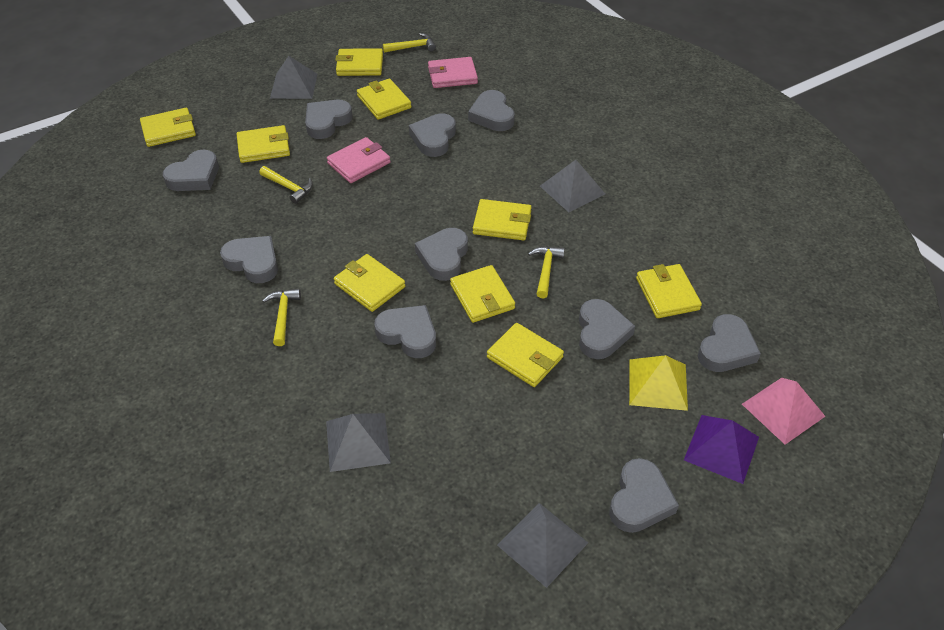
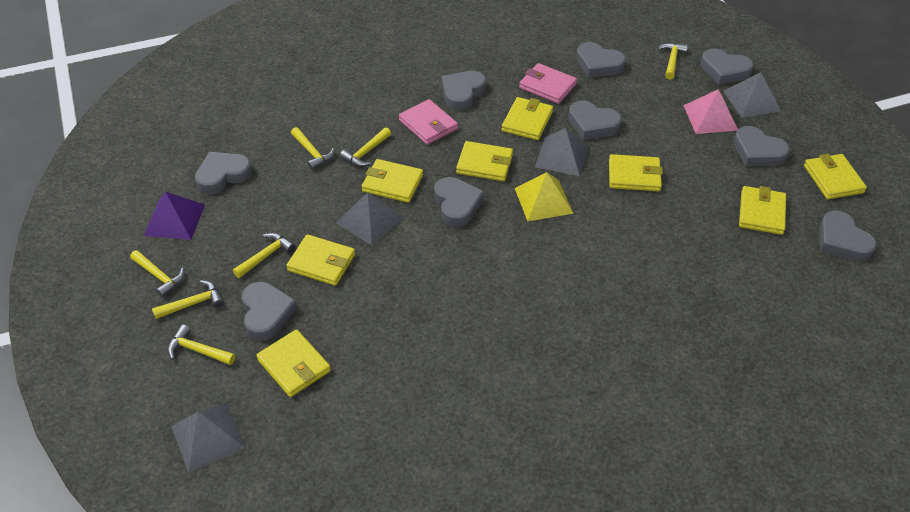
grey heart: 10 -> 9
yellow hammer: 4 -> 7
yellow wallet: 9 -> 8

